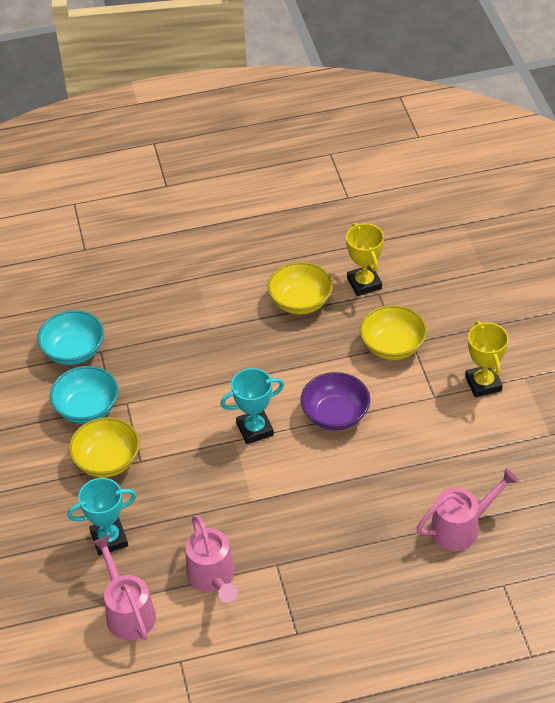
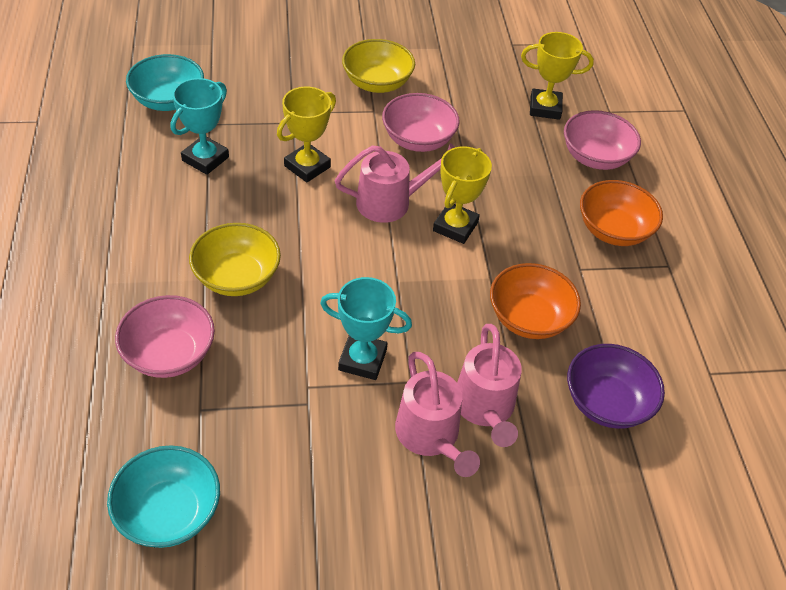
orange bowl: 0 -> 2
pink bowl: 0 -> 3
yellow bowl: 3 -> 2
yellow trophy: 2 -> 3

